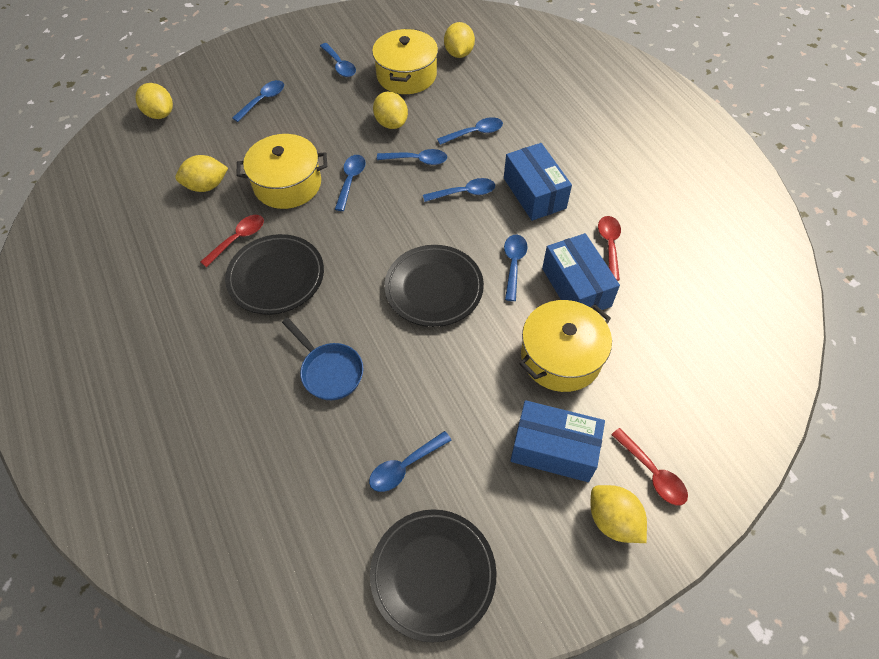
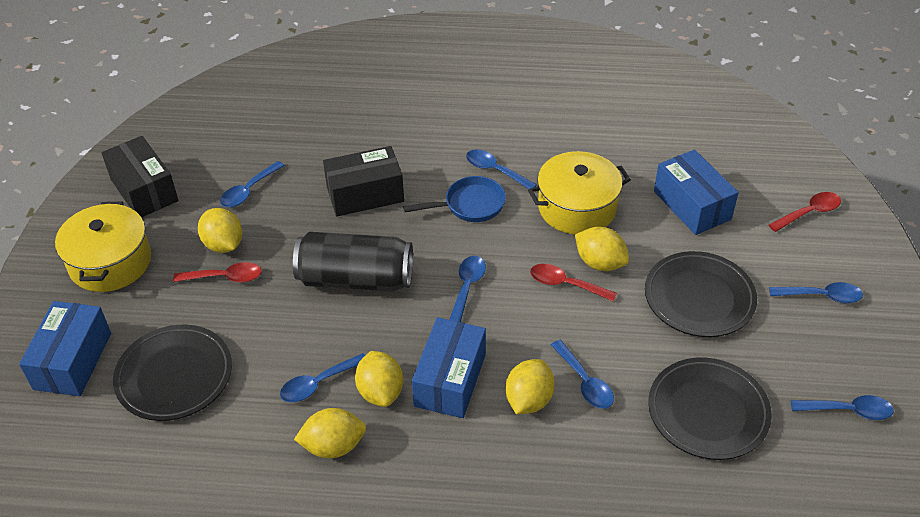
black box: 0 -> 2
black can: 0 -> 1
blue spoon: 8 -> 7
yellow pot: 3 -> 2

